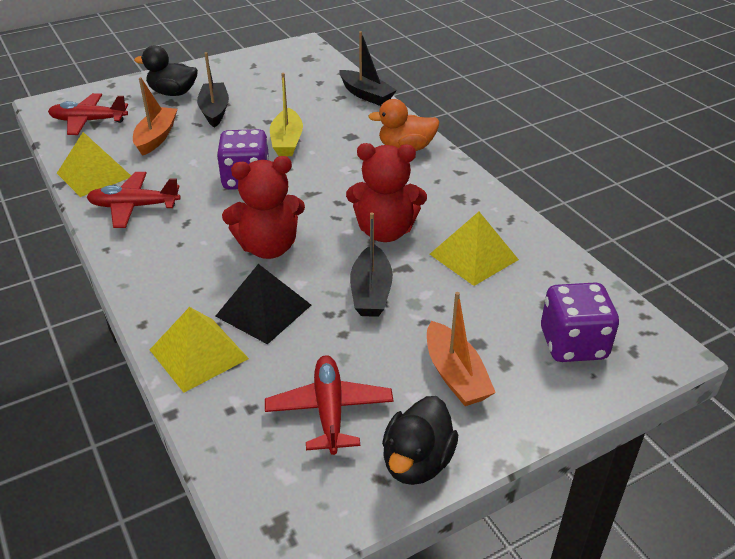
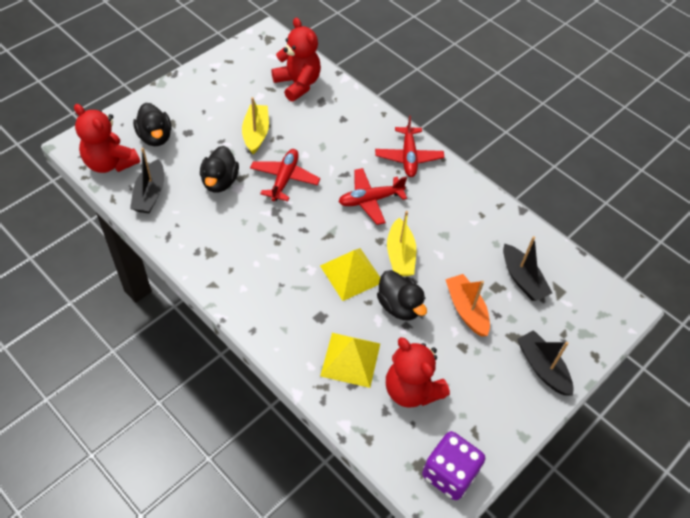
black duck: 2 -> 3
black pyramid: 1 -> 0
orange boat: 2 -> 1
orange duck: 1 -> 0
purple dice: 2 -> 1
red teddy bear: 2 -> 3
yellow boat: 1 -> 2
yellow pyramid: 3 -> 2

